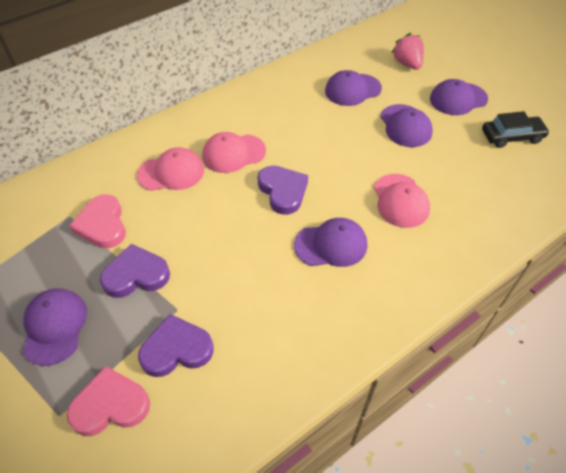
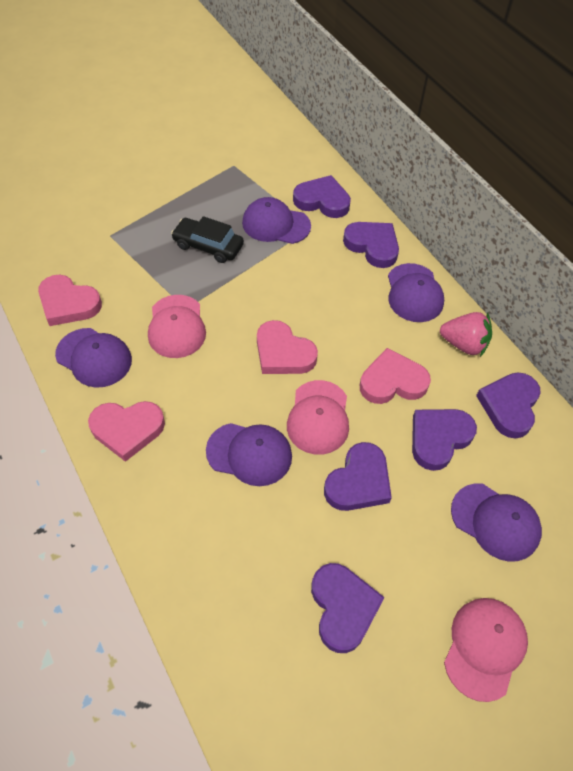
pink heart: 2 -> 4
purple heart: 3 -> 6

